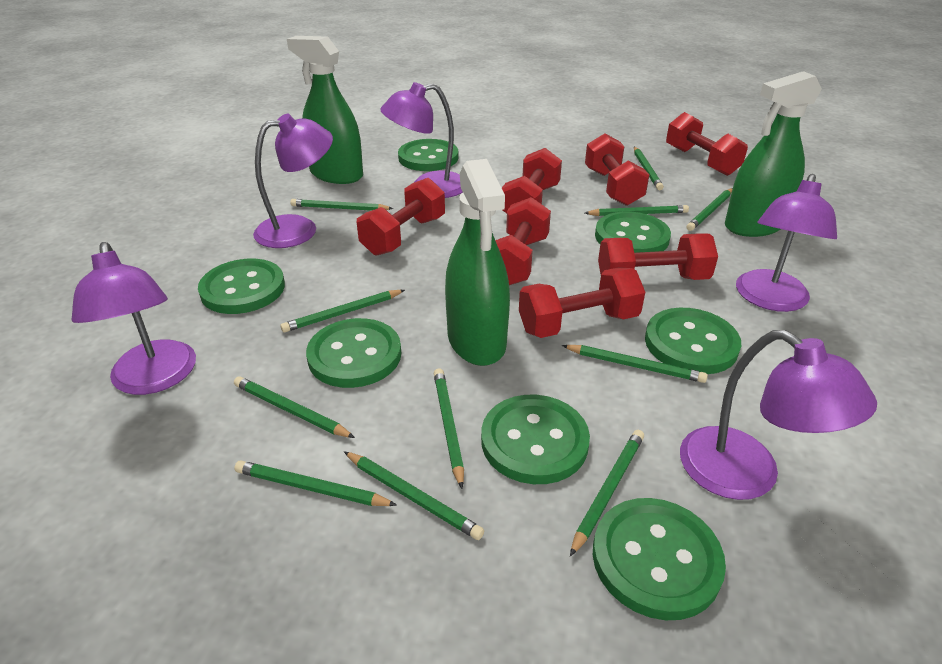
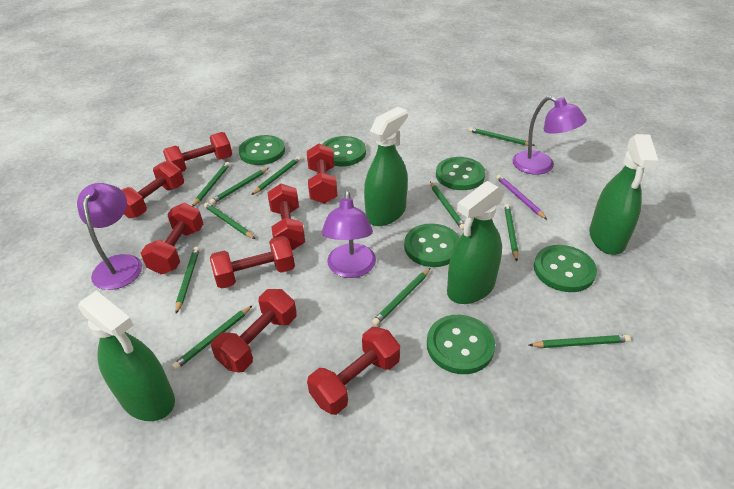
green button: 7 -> 6
green spray bottle: 3 -> 4
purple lamp: 5 -> 3
purple pencil: 0 -> 1
red dumbbell: 7 -> 8

